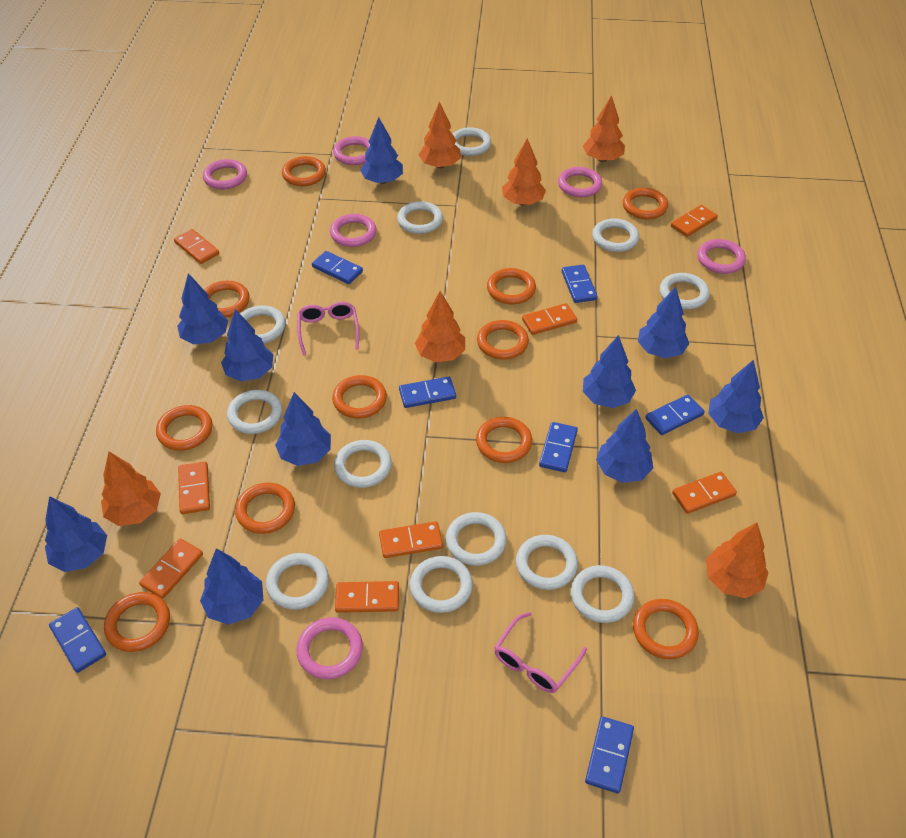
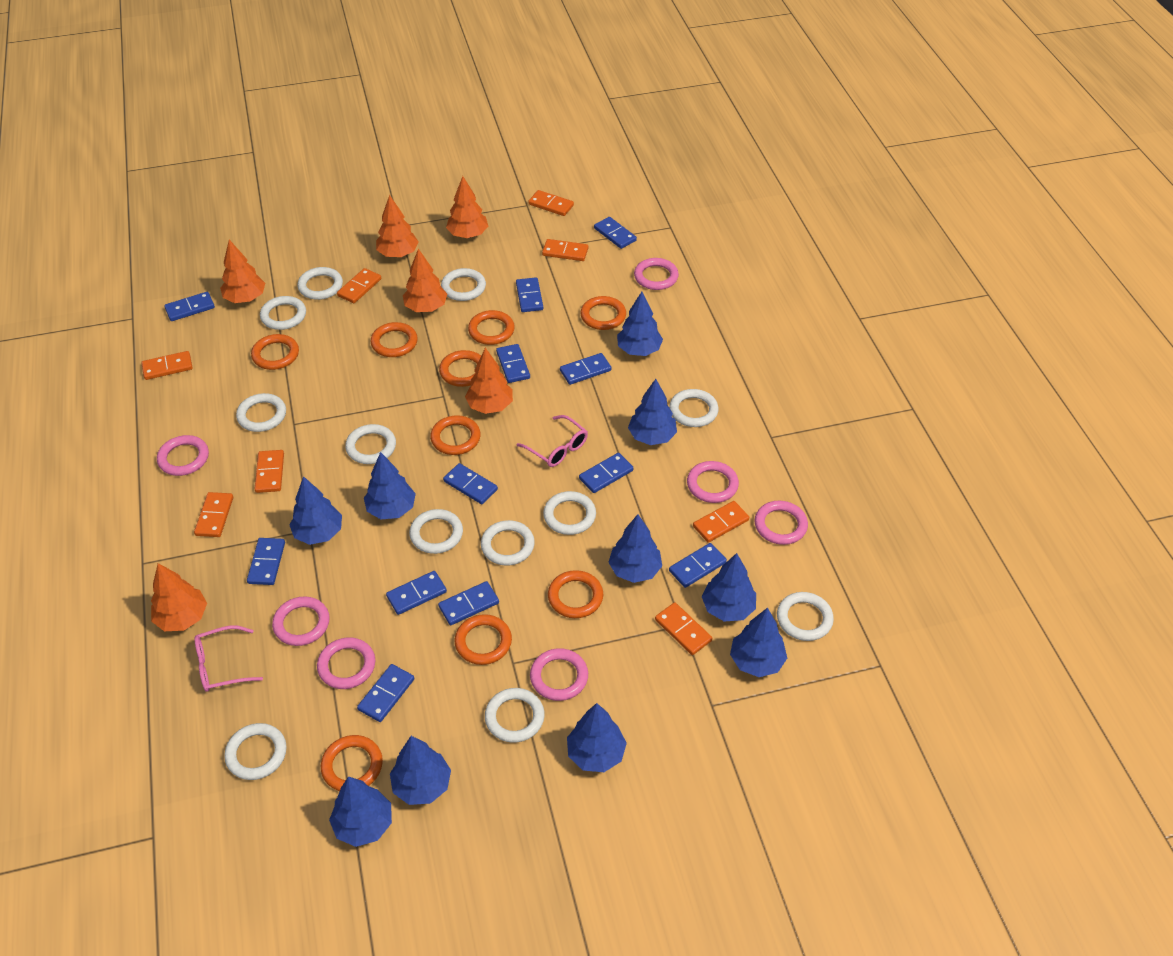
blue domino: 7 -> 12
orange ring: 11 -> 9
pink ring: 6 -> 7

